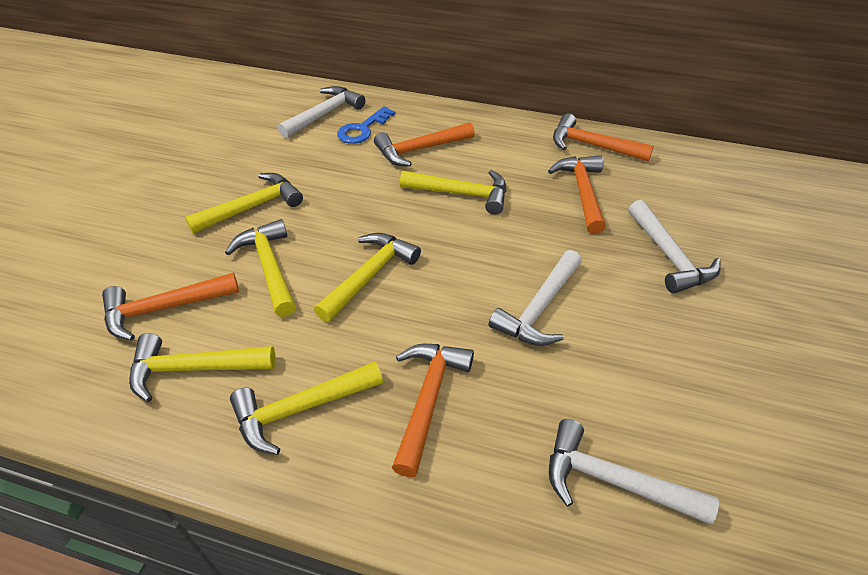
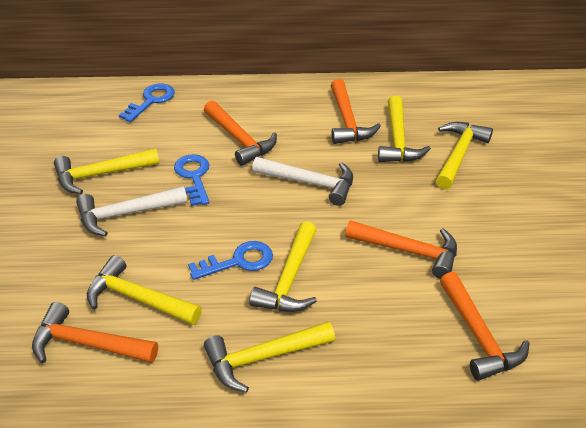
blue key: 1 -> 3
white hammer: 4 -> 2

